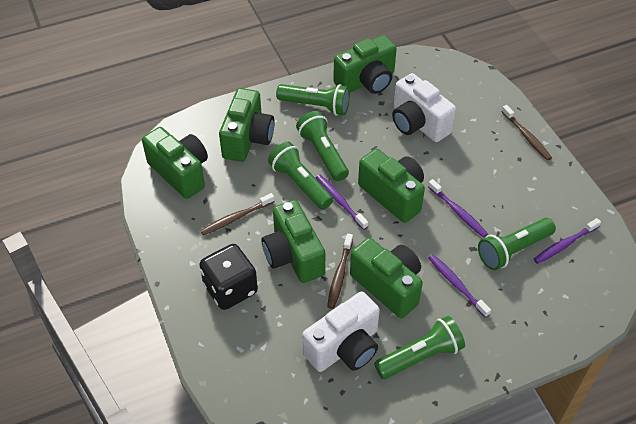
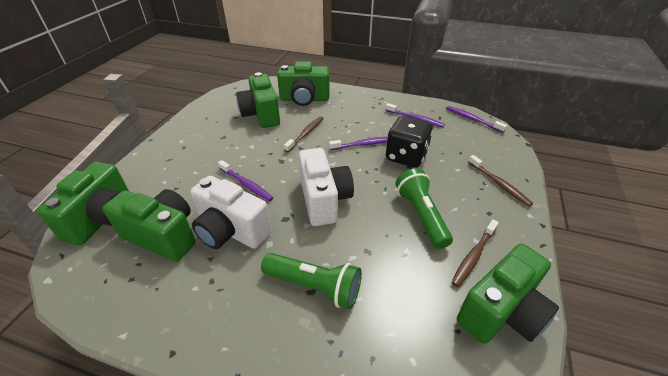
green camera: 6 -> 5
green flashlight: 5 -> 2

